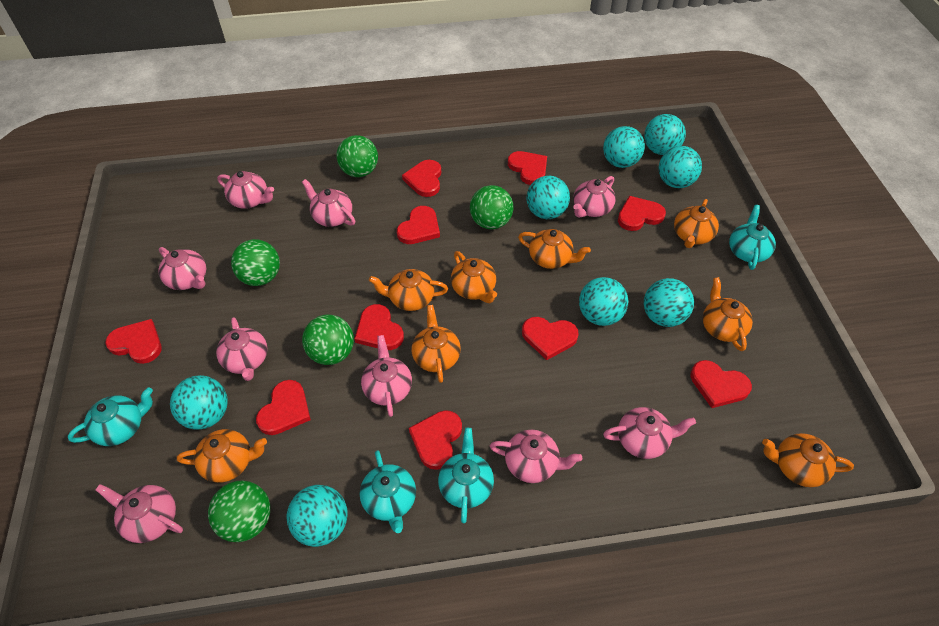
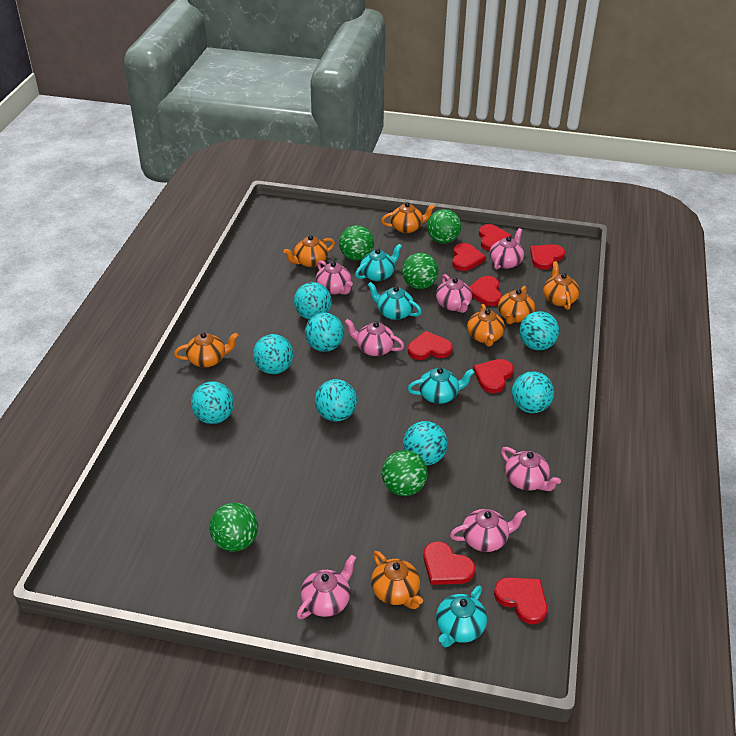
orange teapot: 8 -> 7
pink teapot: 9 -> 7
red heart: 10 -> 8

